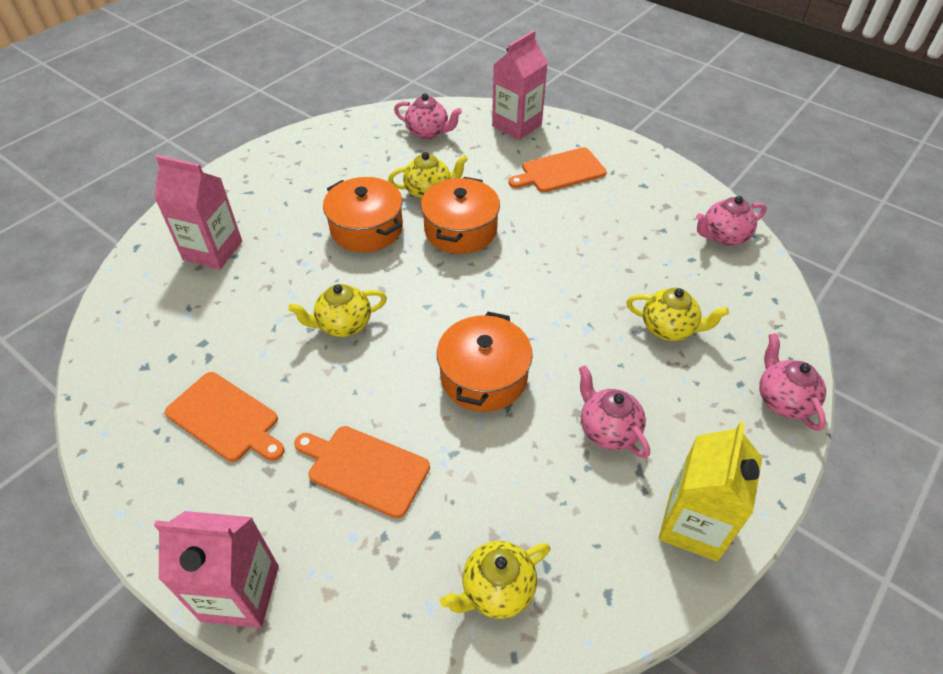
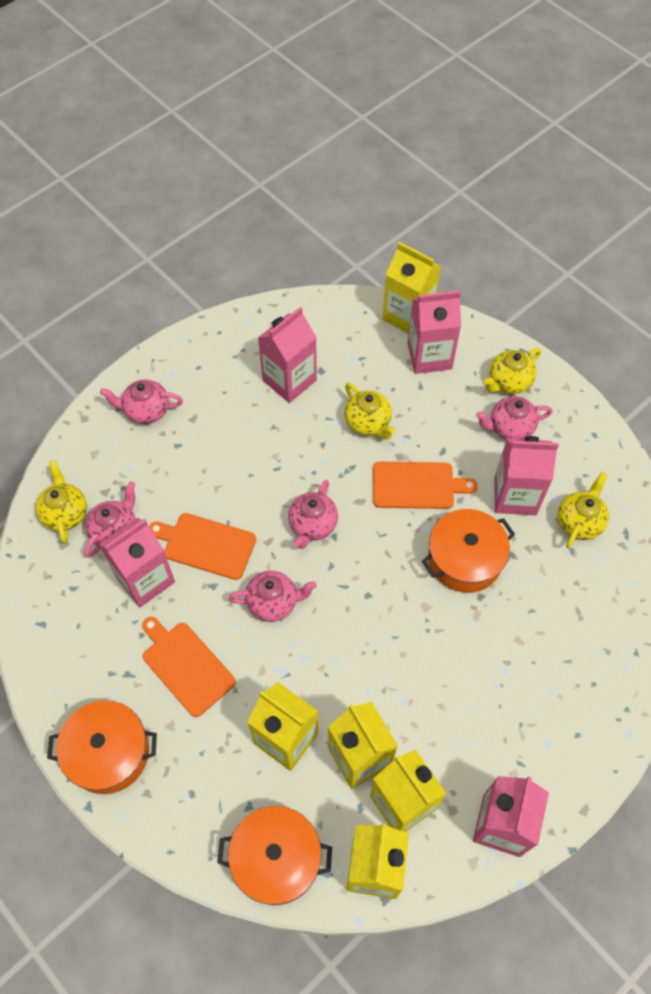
pink carton: 3 -> 5
pink teapot: 4 -> 5
yellow carton: 1 -> 5

